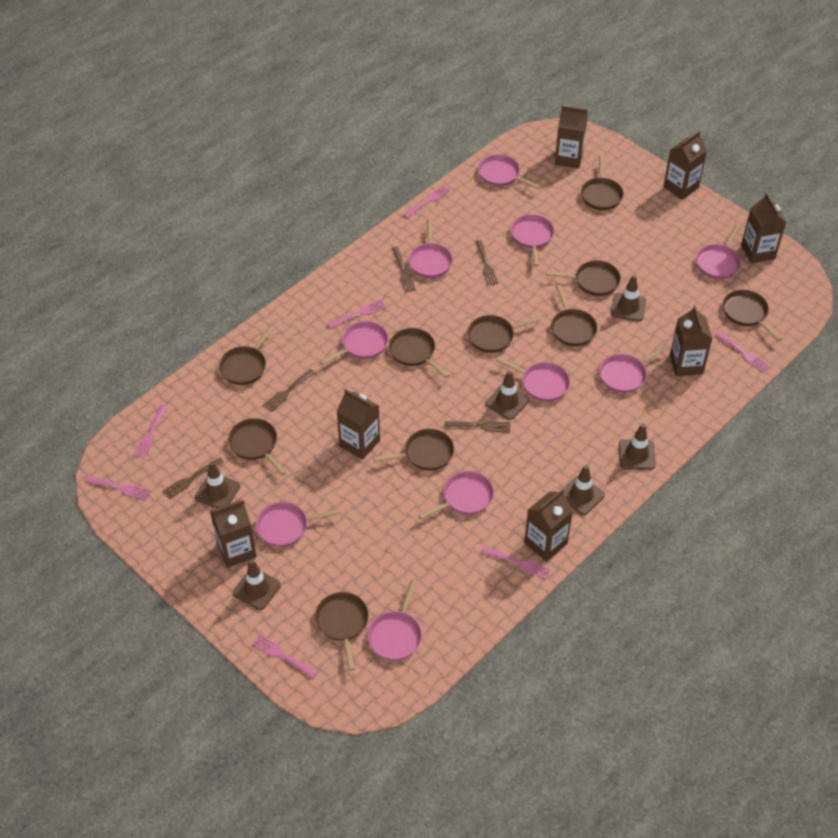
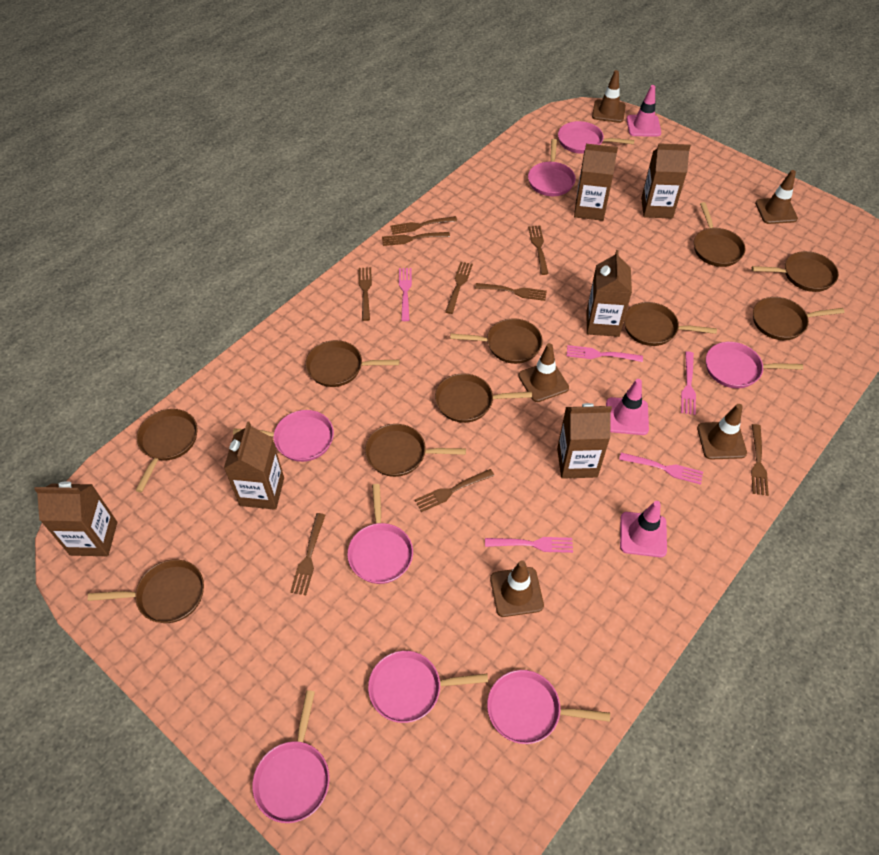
brown carton: 7 -> 6
brown fork: 5 -> 9
brown traffic cone: 6 -> 5
pink fork: 7 -> 5
pink pan: 10 -> 8
pink traffic cone: 0 -> 3

